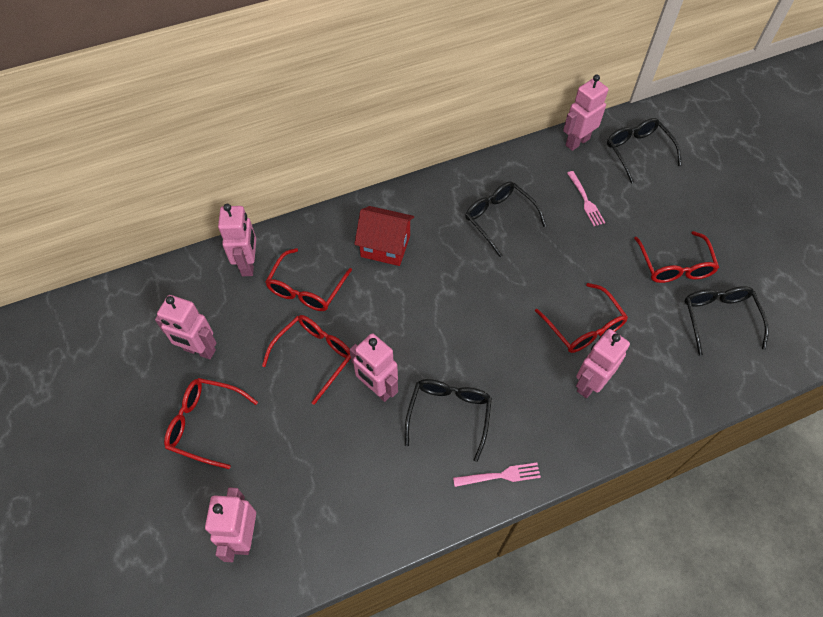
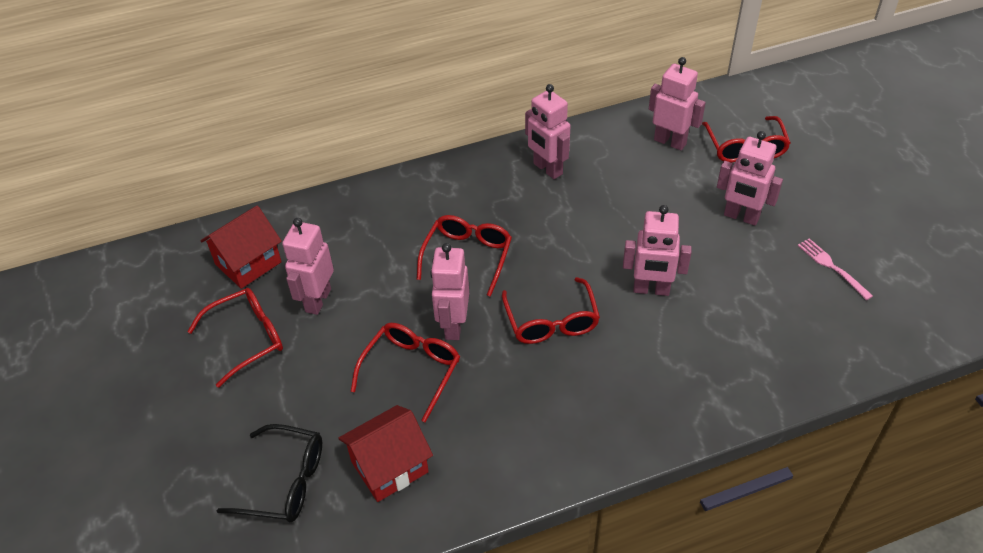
black glasses: 4 -> 1
pink fork: 2 -> 1
red house: 1 -> 2

